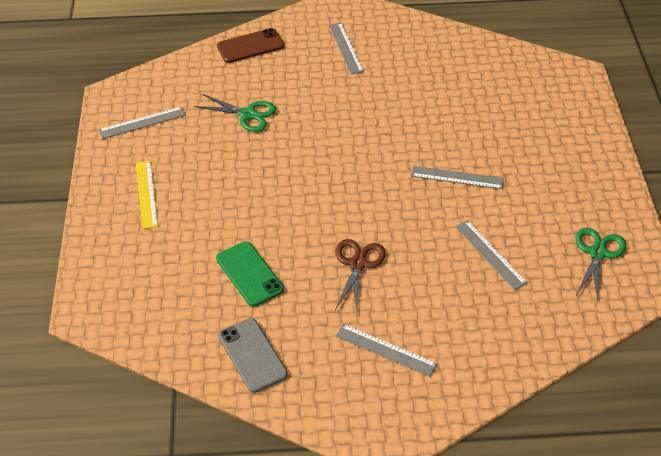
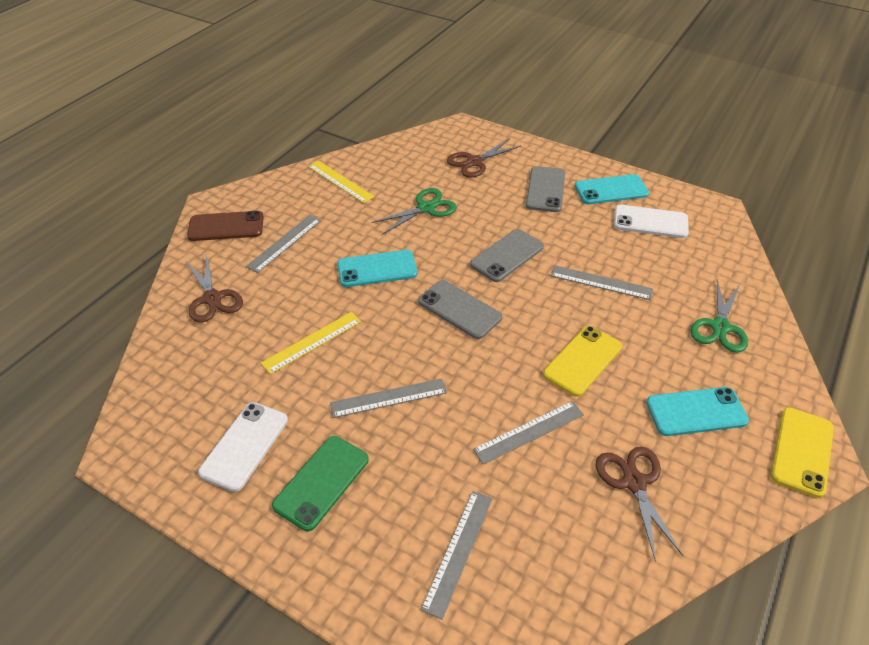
brown scissors: 1 -> 3
grey phone: 1 -> 3
turquoise phone: 0 -> 3
white phone: 0 -> 2
yellow phone: 0 -> 2
yellow ruler: 1 -> 2

